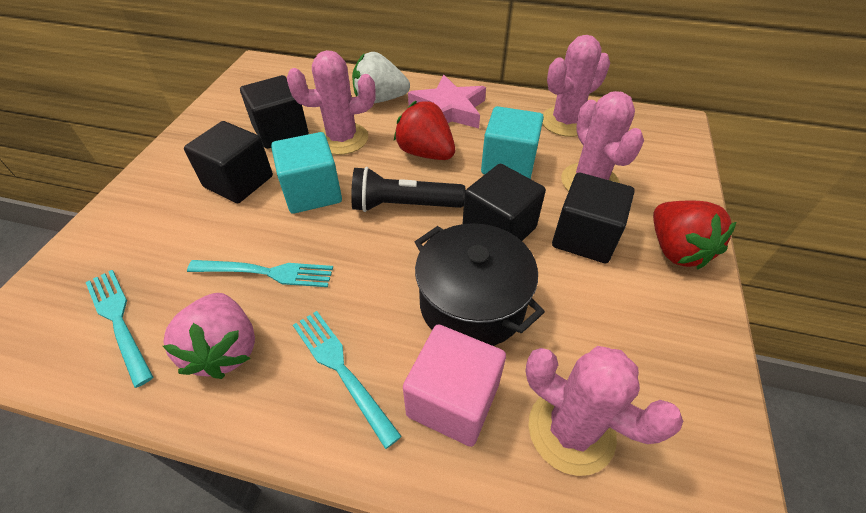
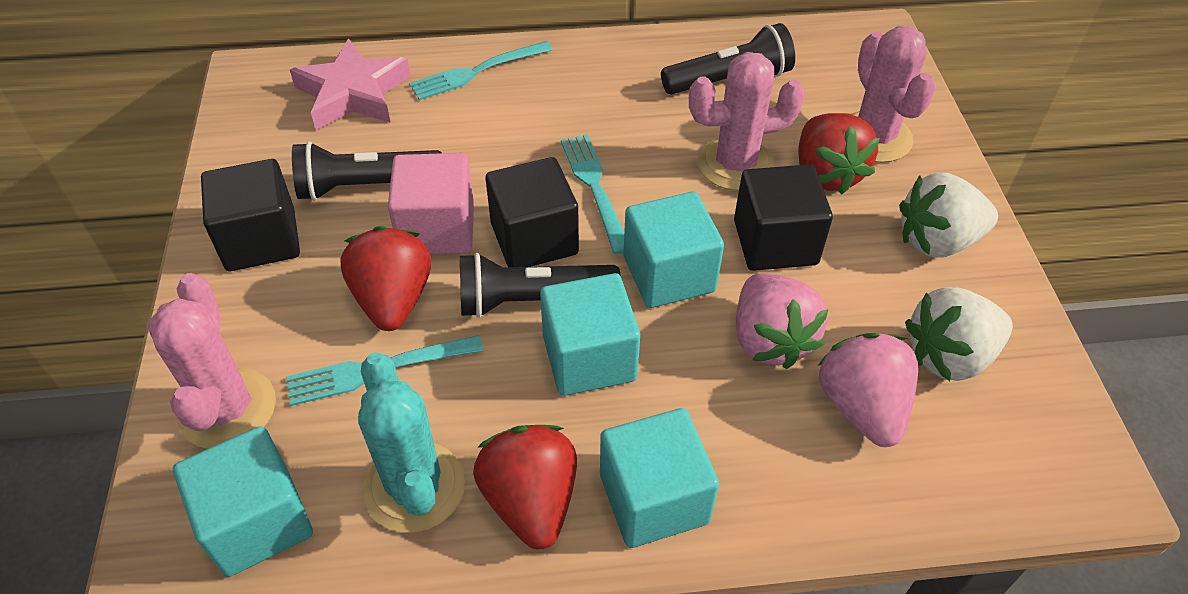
black cube: 4 -> 3
black flashlight: 1 -> 3
black pot: 1 -> 0
pink cactus: 4 -> 3
pink strawberry: 1 -> 2
red strawberry: 2 -> 3
turquoise cactus: 0 -> 1
turquoise cube: 2 -> 4
white strawberry: 1 -> 2

